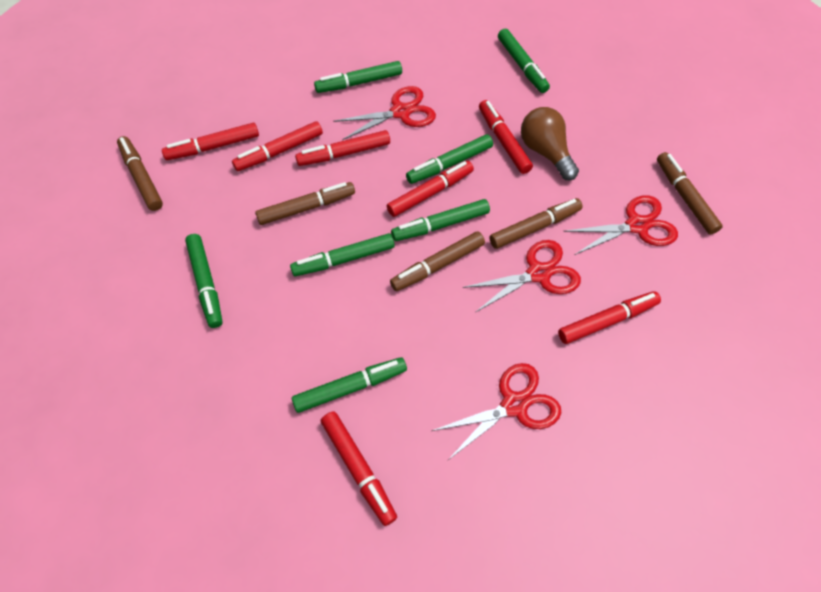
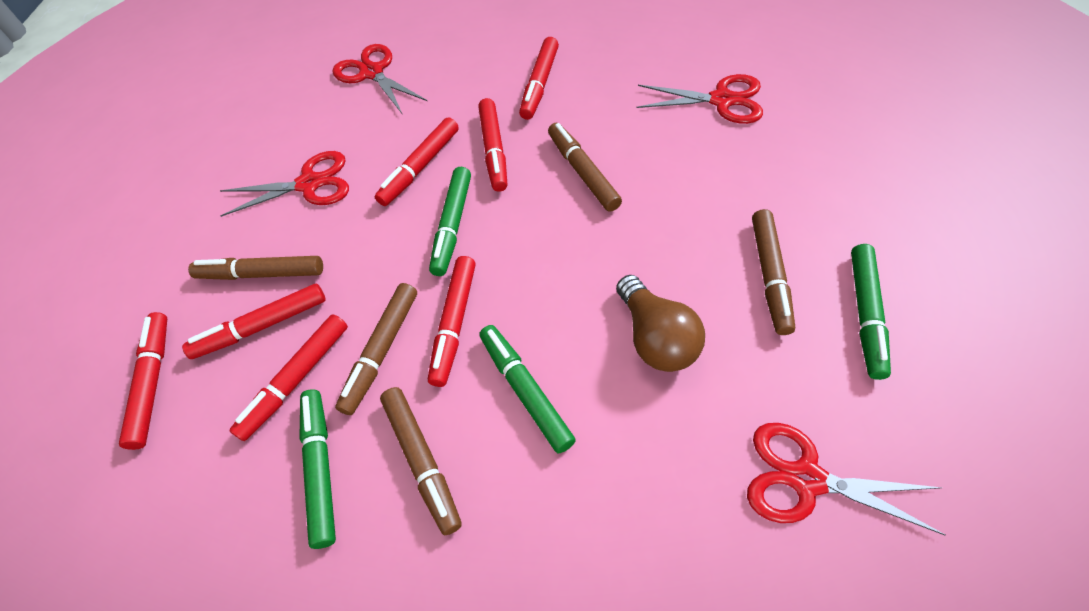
green marker: 7 -> 4

